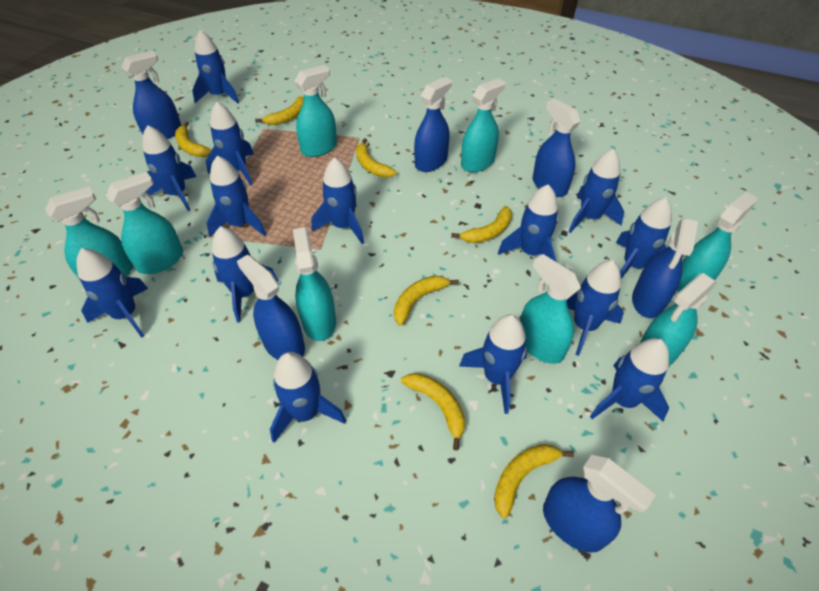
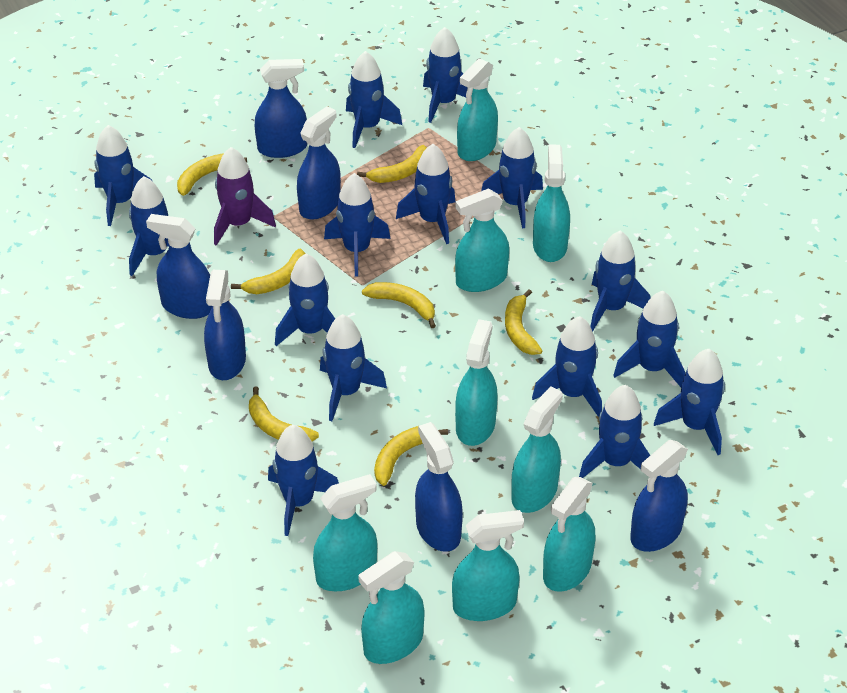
blue rocket: 14 -> 15
purple rocket: 0 -> 1
turquoise spray bottle: 8 -> 9

